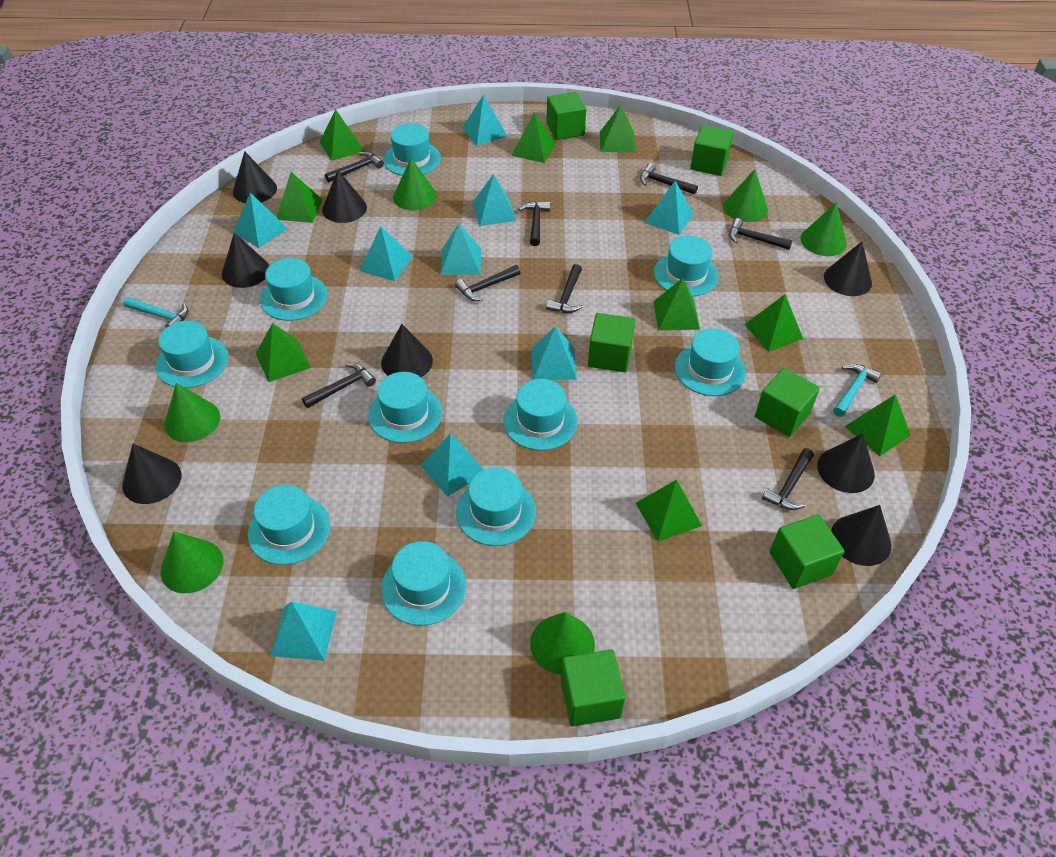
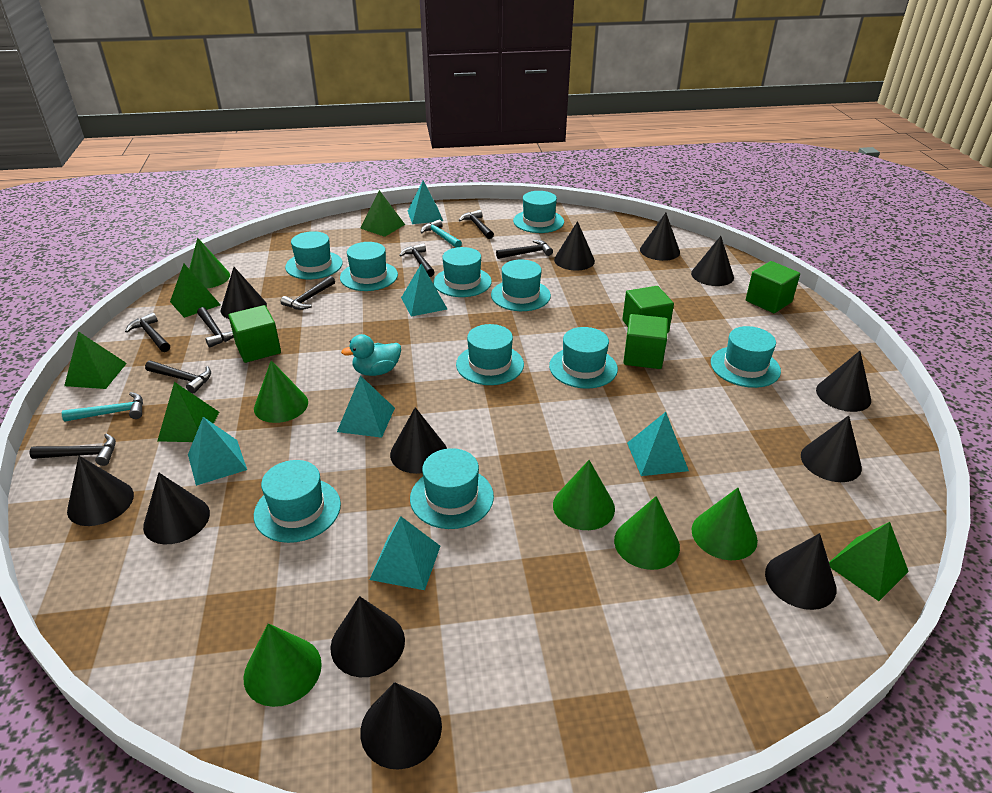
black cone: 8 -> 12
green cube: 6 -> 4
green pyramid: 9 -> 5
turquoise duck: 0 -> 1
turquoise pyramid: 9 -> 6

